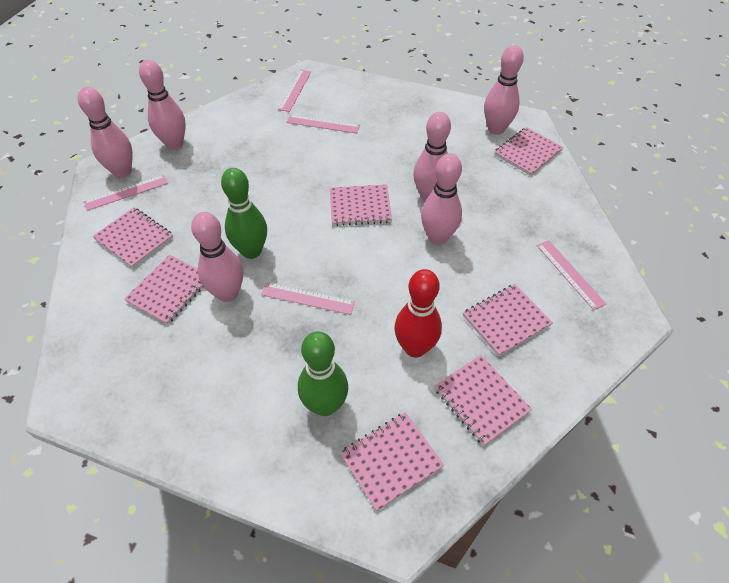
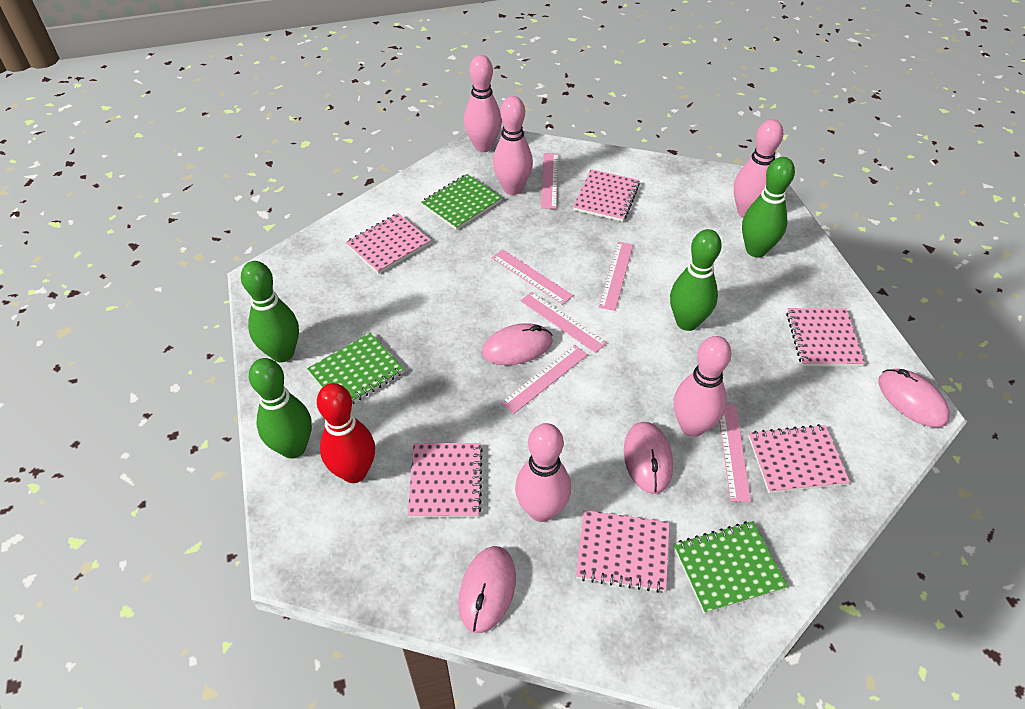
green bowling pin: 2 -> 4
green notebook: 0 -> 3
pink bowling pin: 6 -> 5
pink mouse: 0 -> 4
pink notebook: 7 -> 6
pink ruler: 5 -> 6

